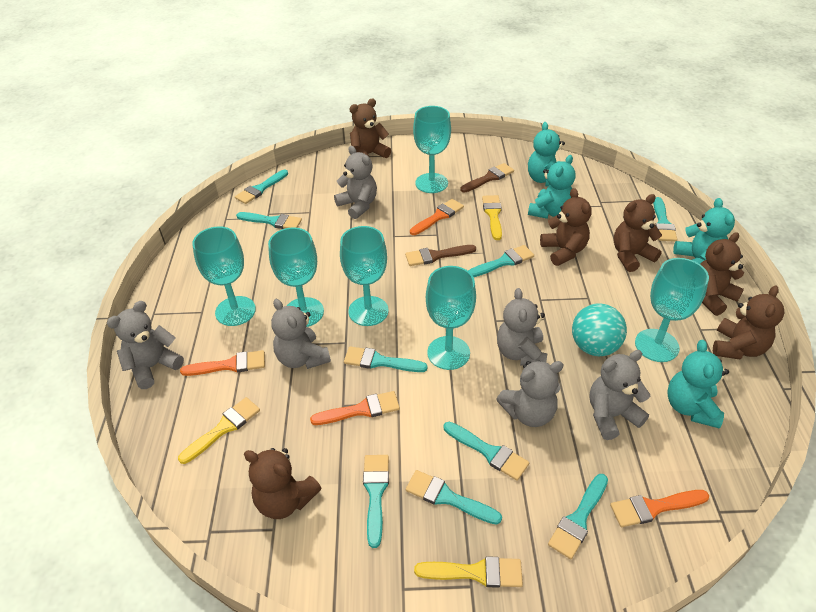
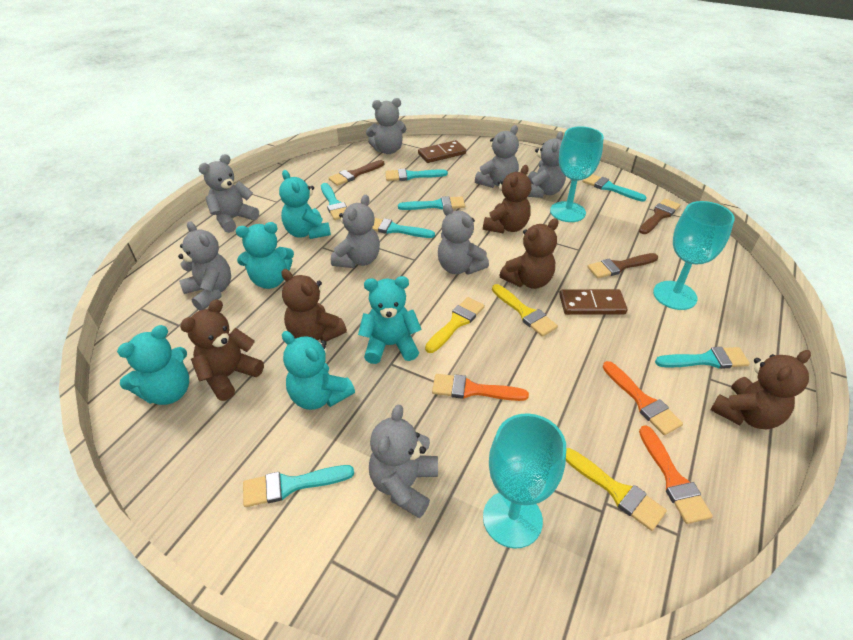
brown brush: 2 -> 3
brown domino: 0 -> 2
brown teddy bear: 6 -> 5
grey teddy bear: 6 -> 8
orange brush: 4 -> 3
turquoise ball: 1 -> 0
turquoise brush: 9 -> 7
turquoise goblet: 6 -> 3
turquoise teddy bear: 4 -> 5

